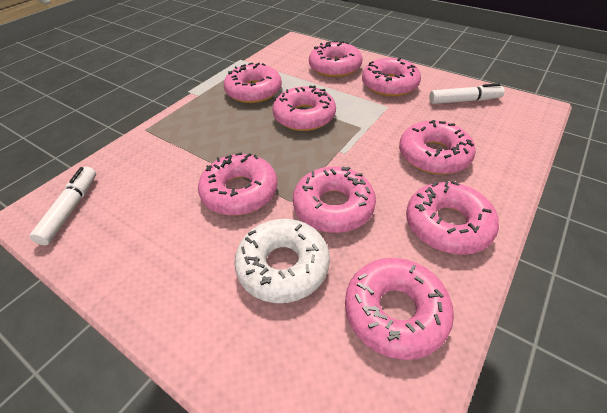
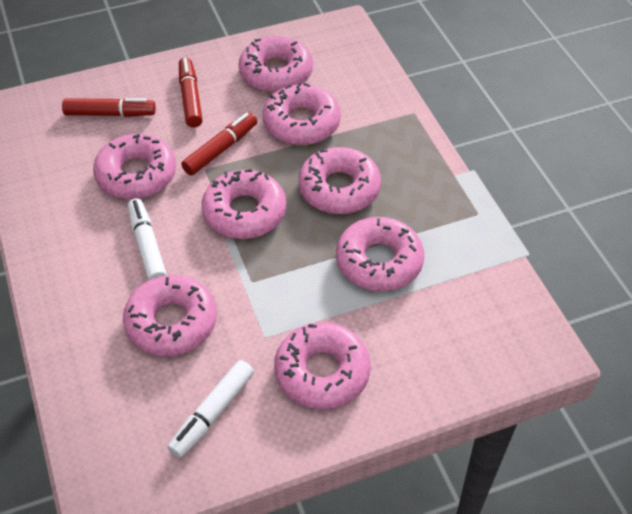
pink donut: 9 -> 8
red marker: 0 -> 3
white donut: 1 -> 0

